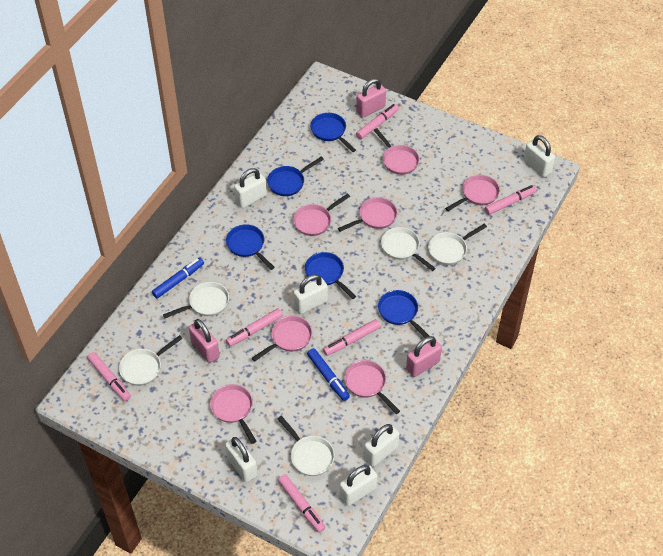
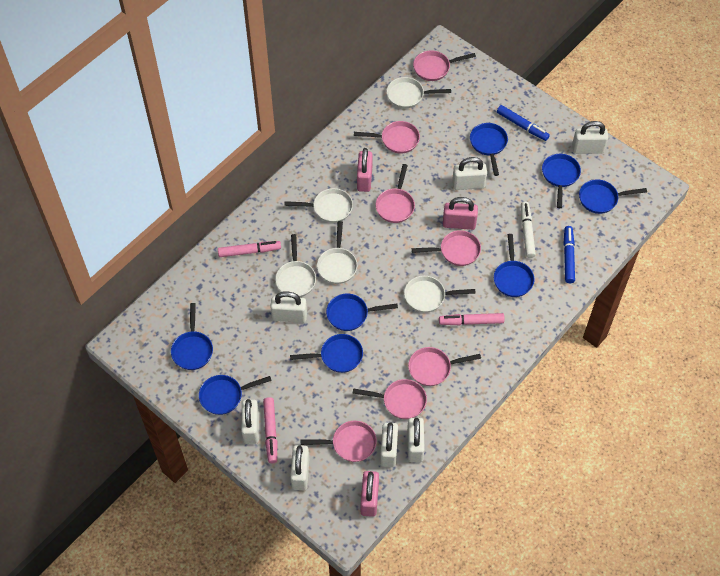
blue pan: 5 -> 8
pink marker: 6 -> 3
white marker: 0 -> 1
white padlock: 6 -> 7

